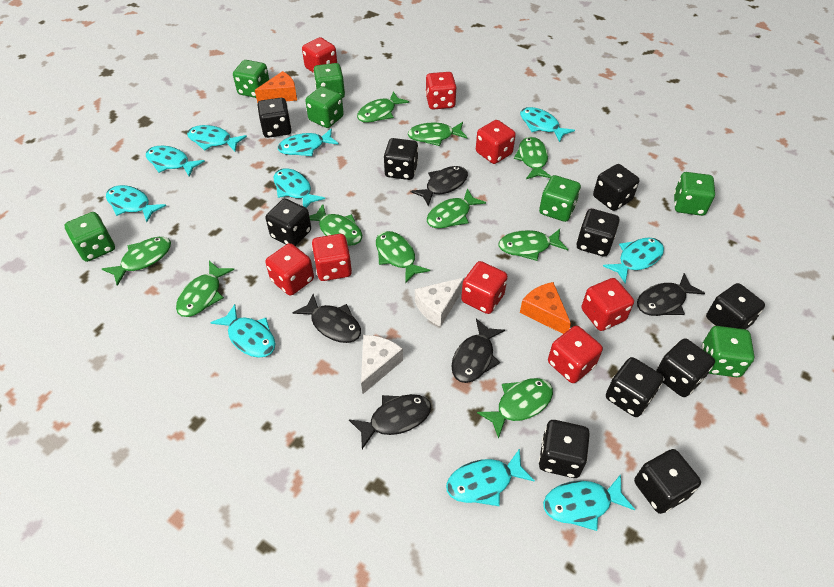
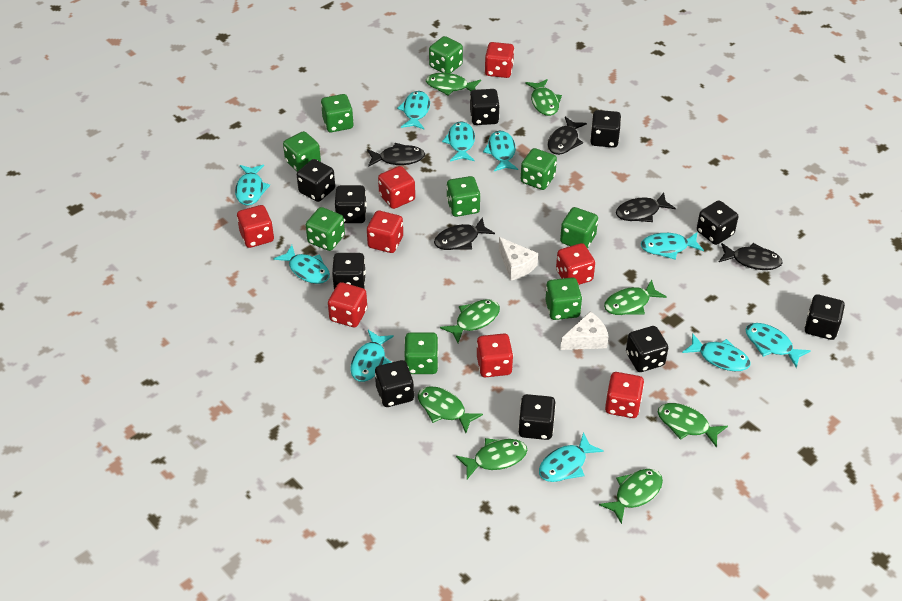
green dice: 7 -> 9
green fish: 10 -> 8
orange cheese: 2 -> 0

